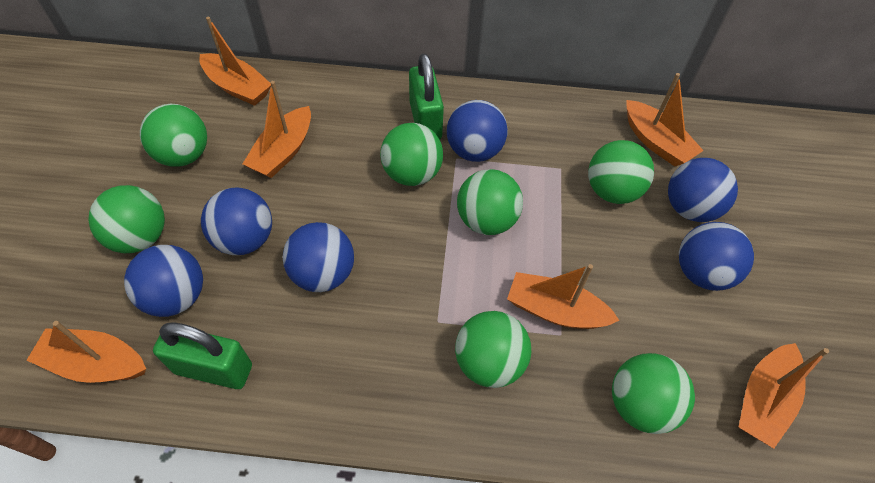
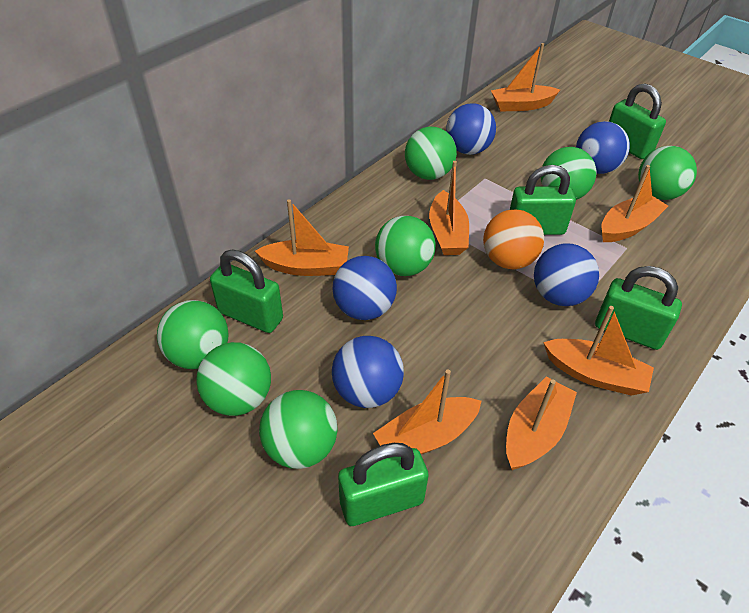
blue ball: 6 -> 5
green padlock: 2 -> 5
orange ball: 0 -> 1
orange boat: 6 -> 7

